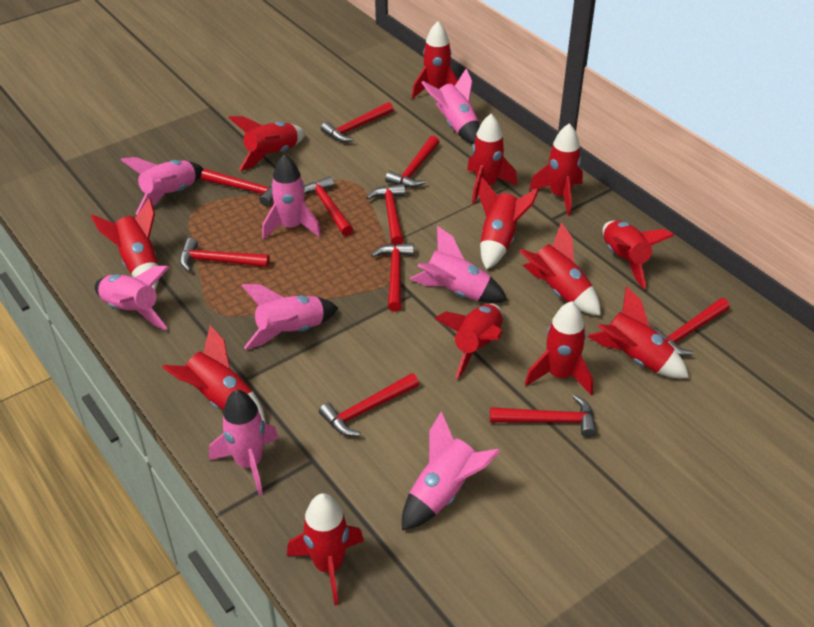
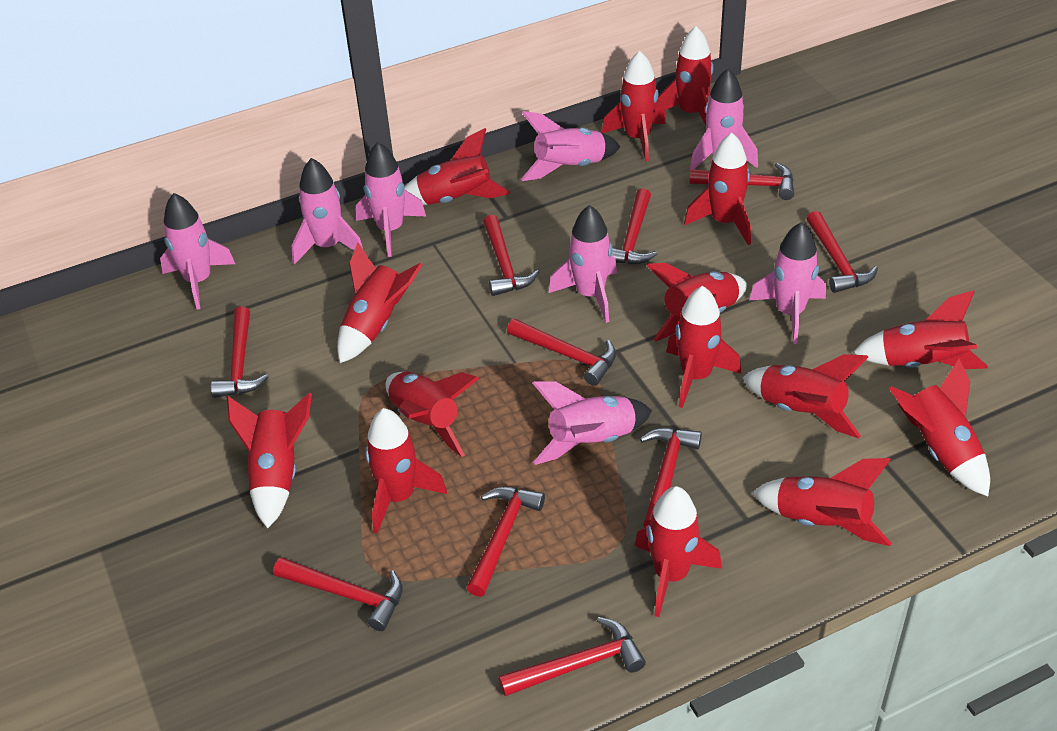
red rocket: 13 -> 15

